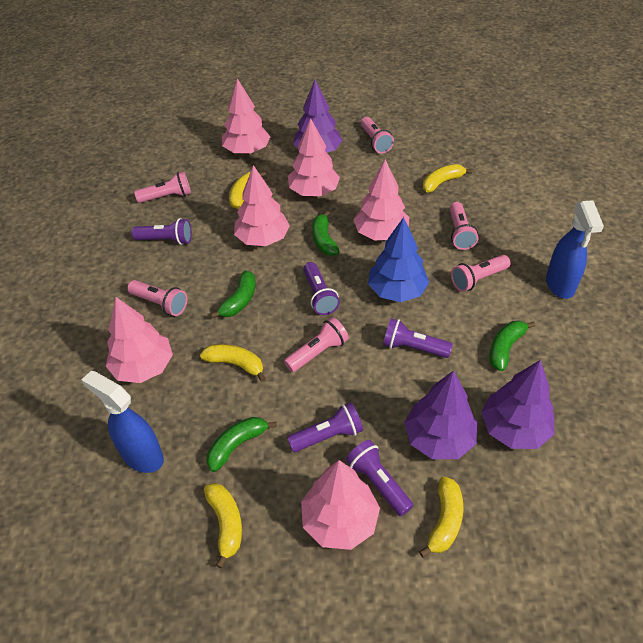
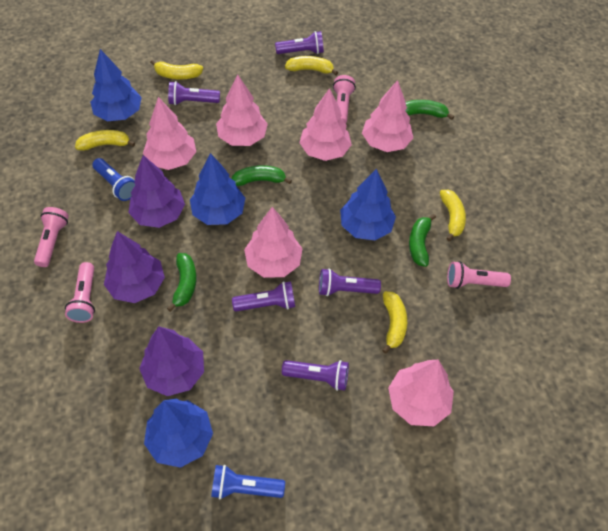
blue flashlight: 0 -> 2
blue spray bottle: 2 -> 0
blue tree: 1 -> 4
pink flashlight: 6 -> 4

